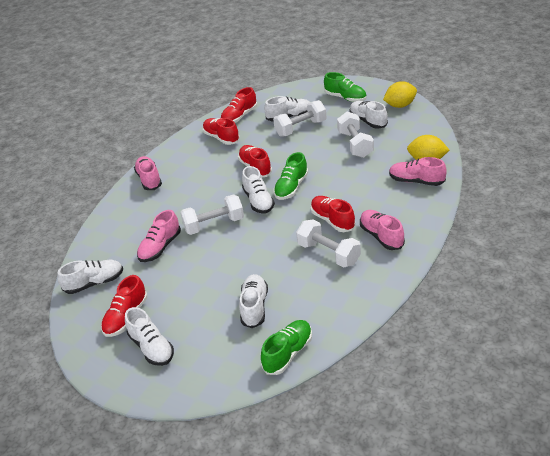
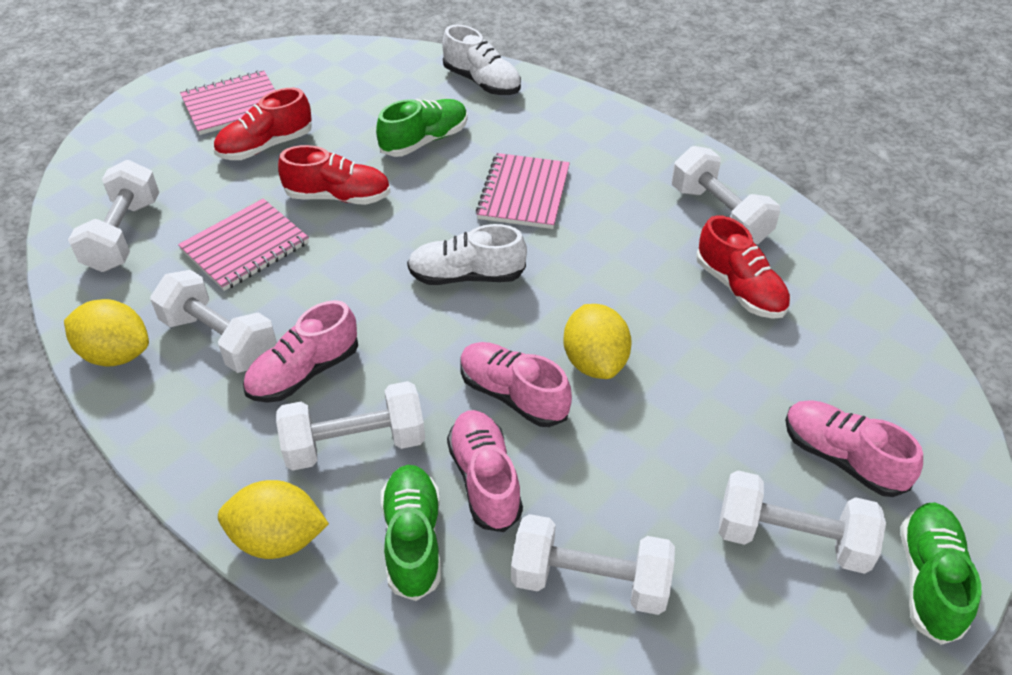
pink notebook: 0 -> 3
red shoe: 5 -> 3
white dumbbell: 4 -> 6
white shoe: 6 -> 2
yellow lemon: 2 -> 3

